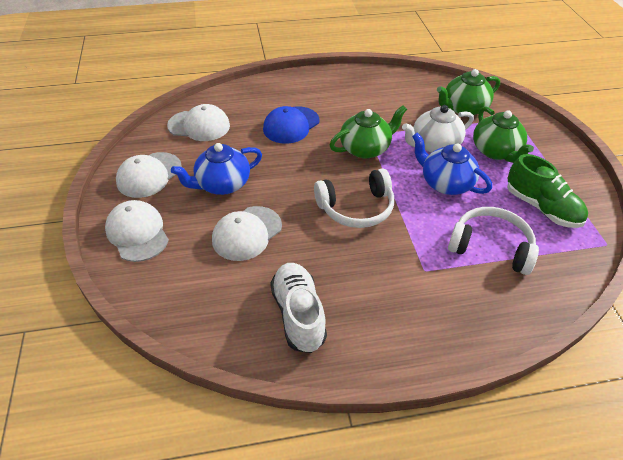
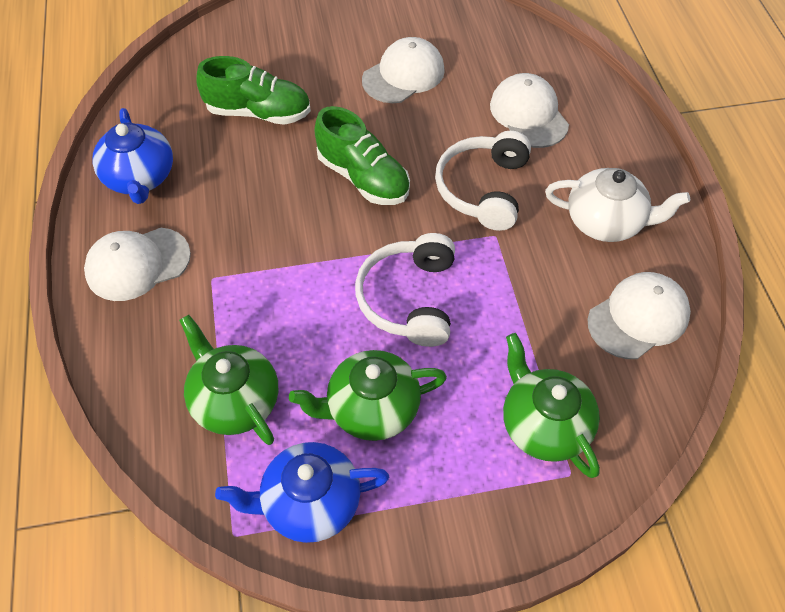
blue cap: 1 -> 0
green shoe: 1 -> 2
white shoe: 1 -> 0

